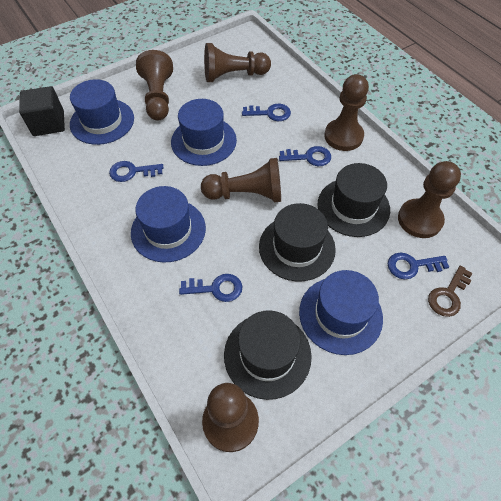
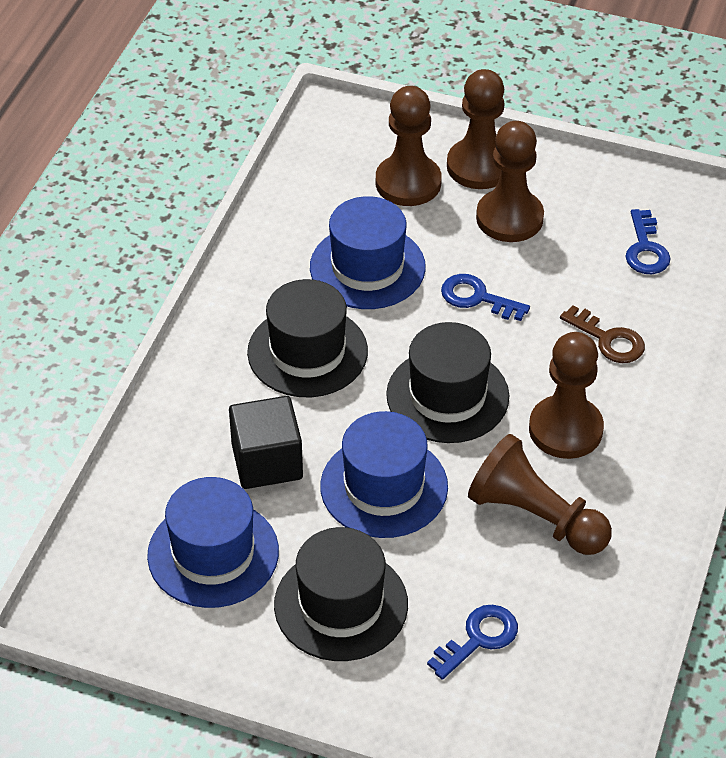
blue hat: 4 -> 3
blue key: 5 -> 3
brown pawn: 6 -> 5

